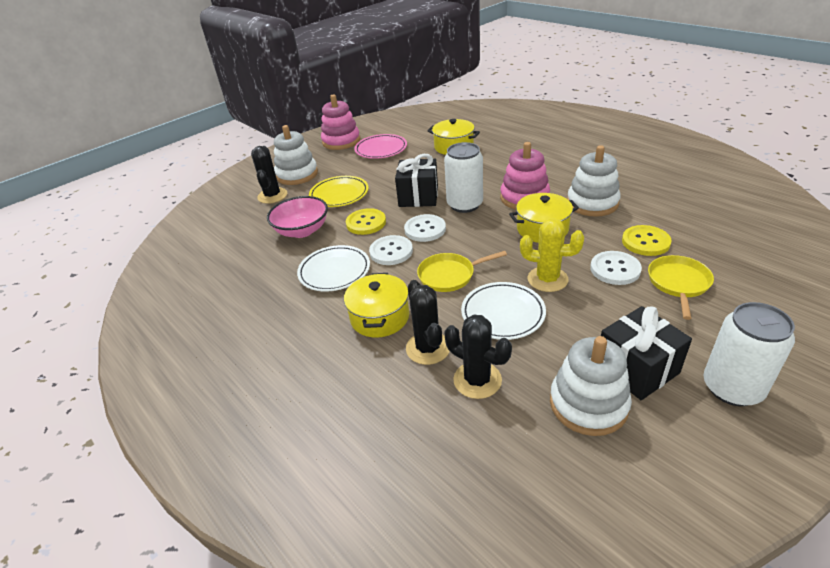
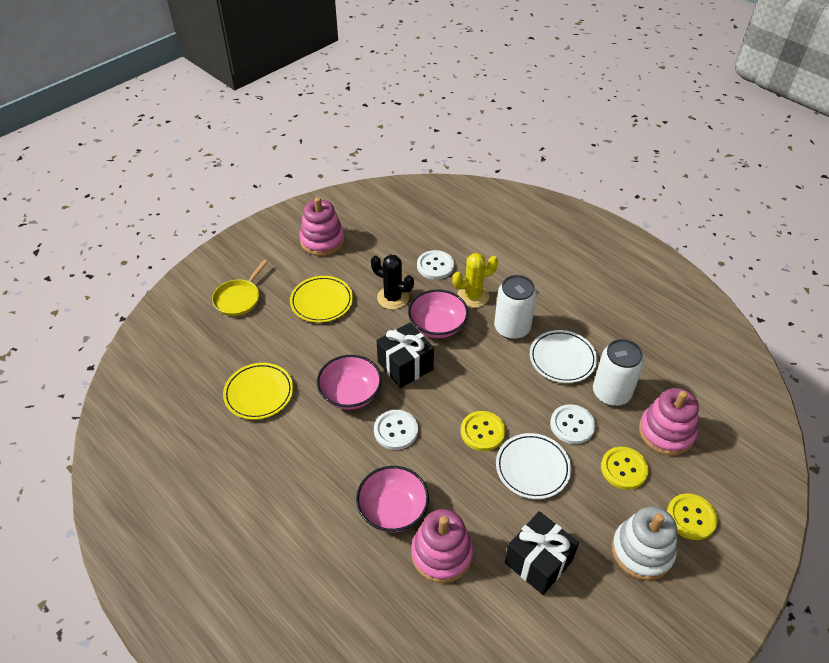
black cactus: 3 -> 1
pink bowl: 1 -> 3
pink plate: 1 -> 0
pink stacking toy: 2 -> 3
white stacking toy: 3 -> 1
yellow button: 2 -> 3
yellow pan: 2 -> 1
yellow plate: 1 -> 2
yellow pot: 3 -> 0

